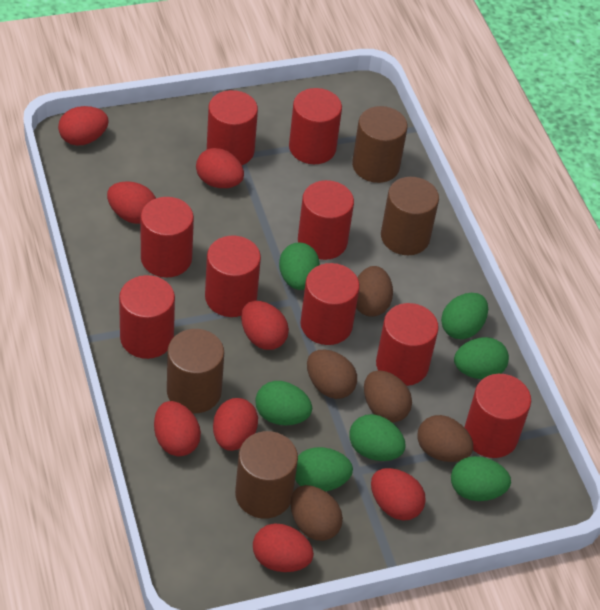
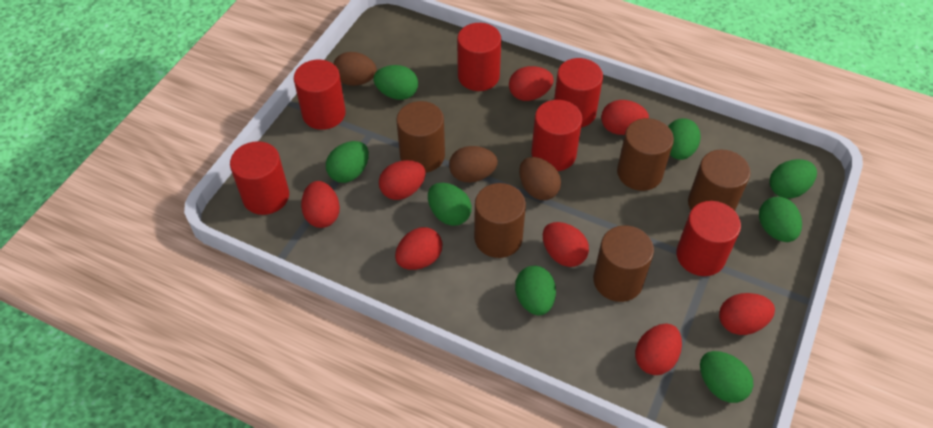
brown cylinder: 4 -> 5
brown egg: 5 -> 3
green egg: 7 -> 8
red cylinder: 9 -> 6

